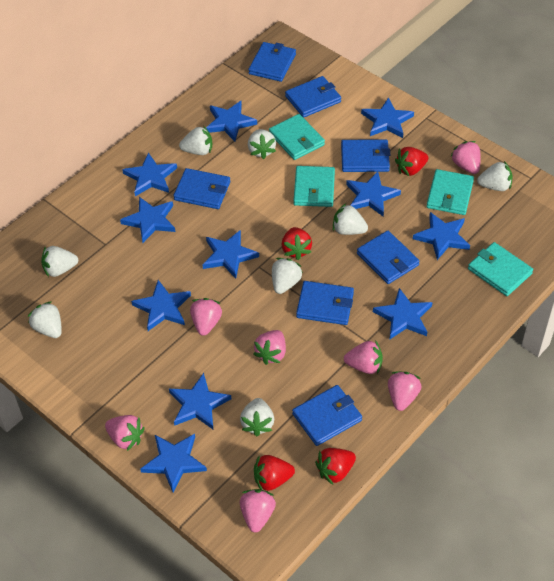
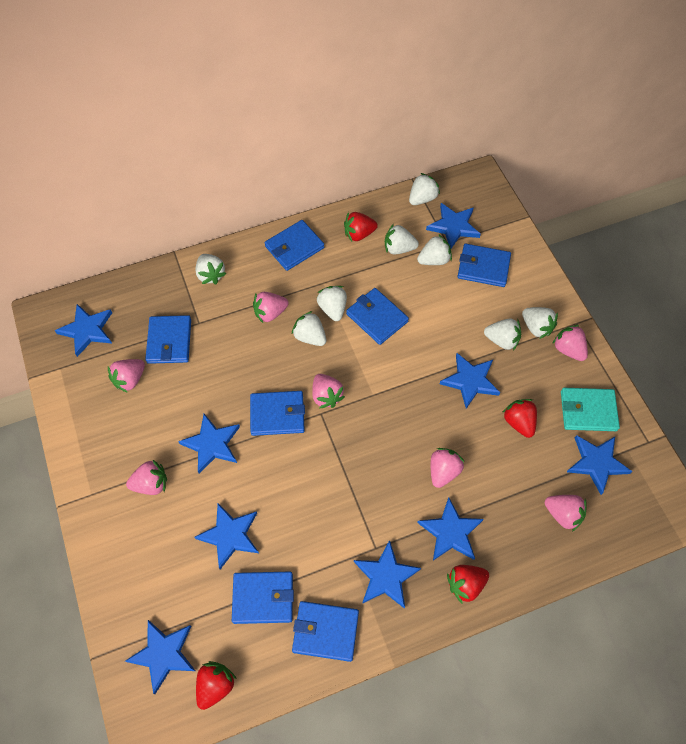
blue star: 11 -> 9
turquoise wallet: 4 -> 1

